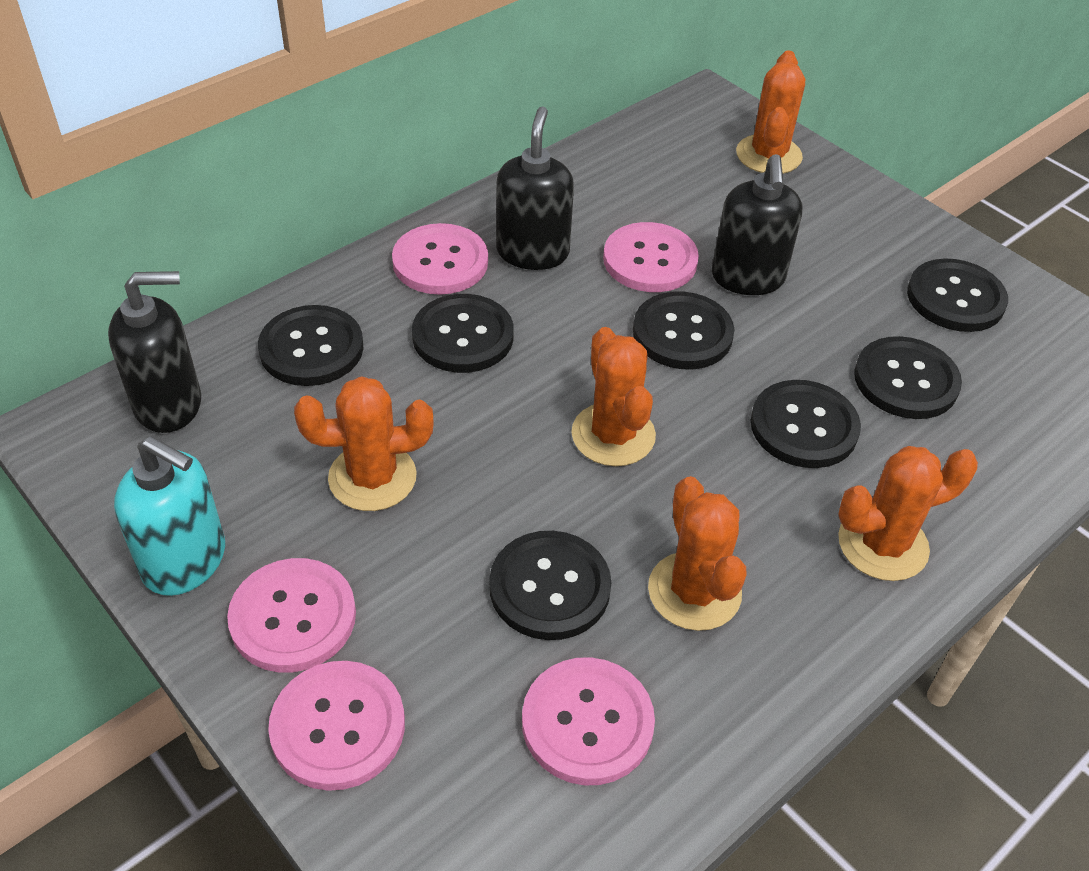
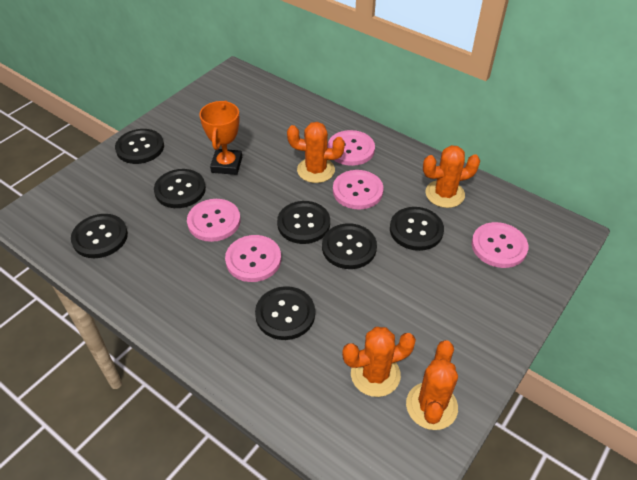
black soap dispenser: 3 -> 0
orange cactus: 5 -> 4
orange trophy: 0 -> 1
turquoise soap dispenser: 1 -> 0

